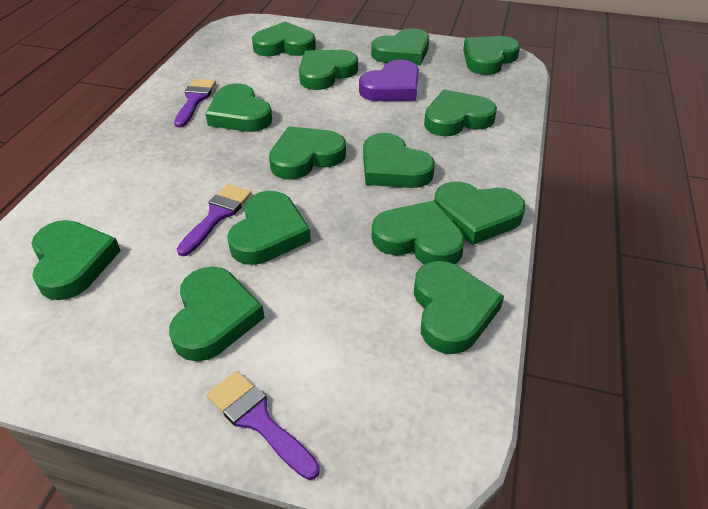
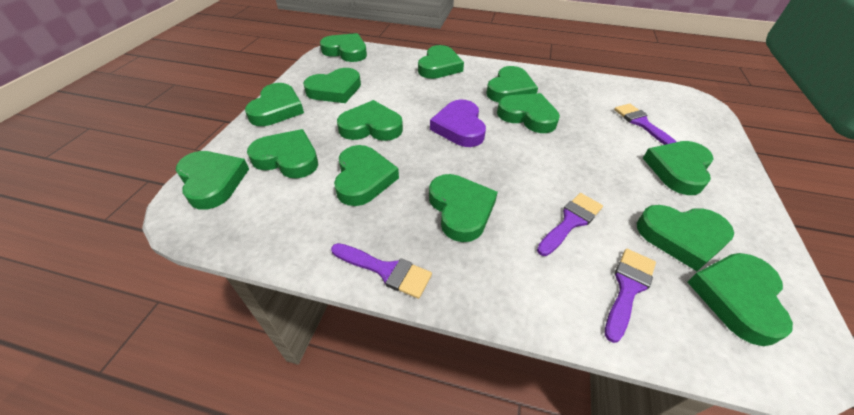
purple brush: 3 -> 4

